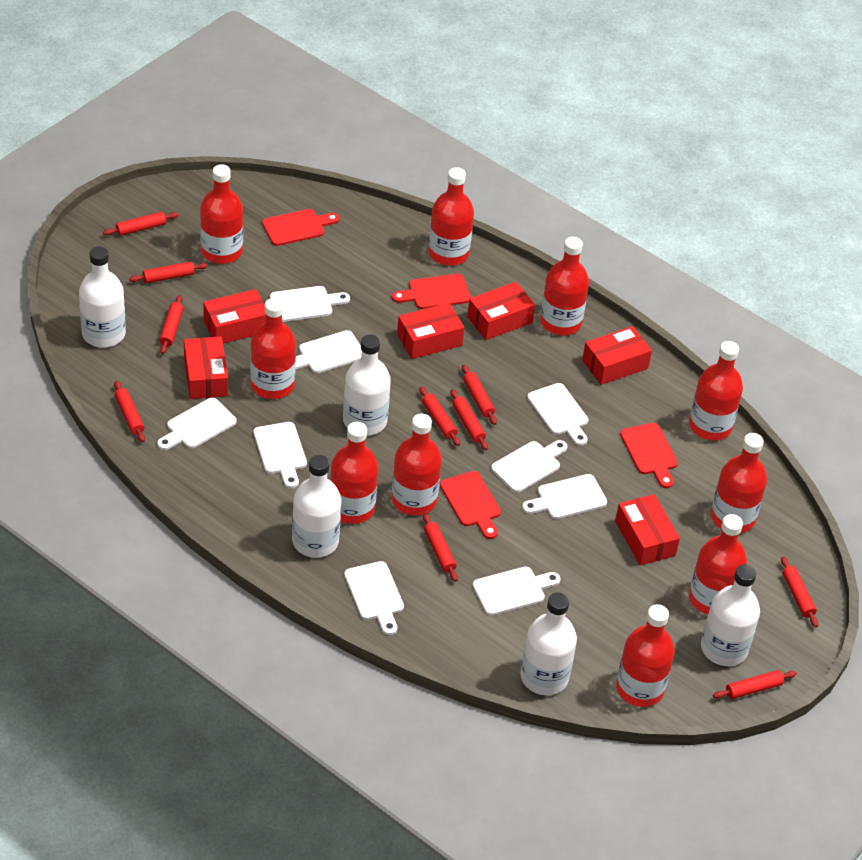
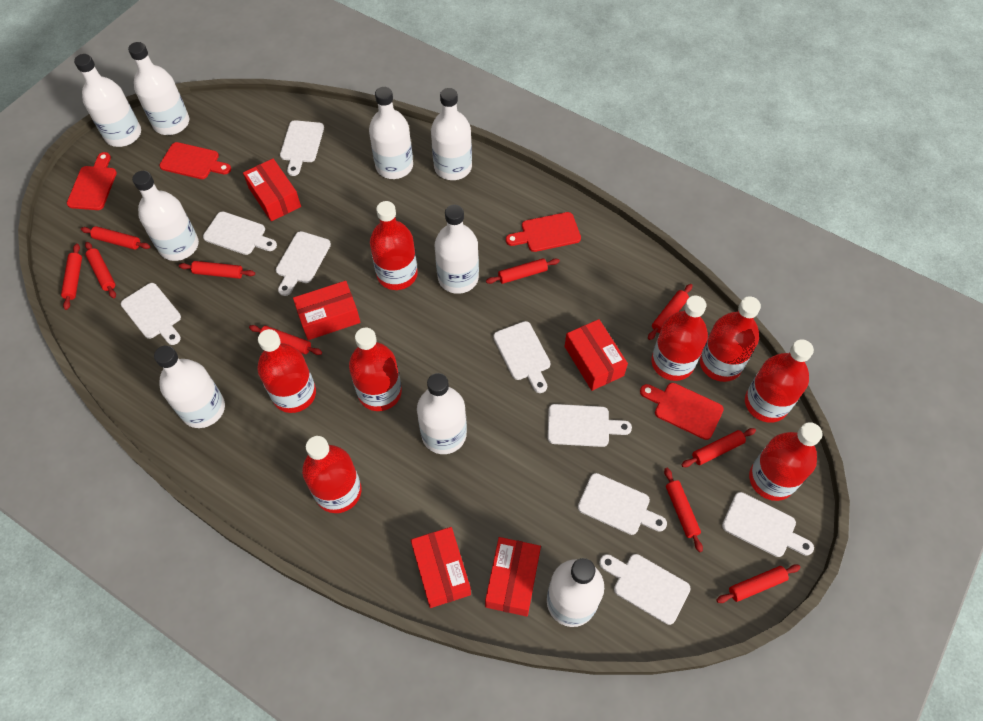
red bottle: 10 -> 8
red box: 6 -> 5
white bottle: 5 -> 9

